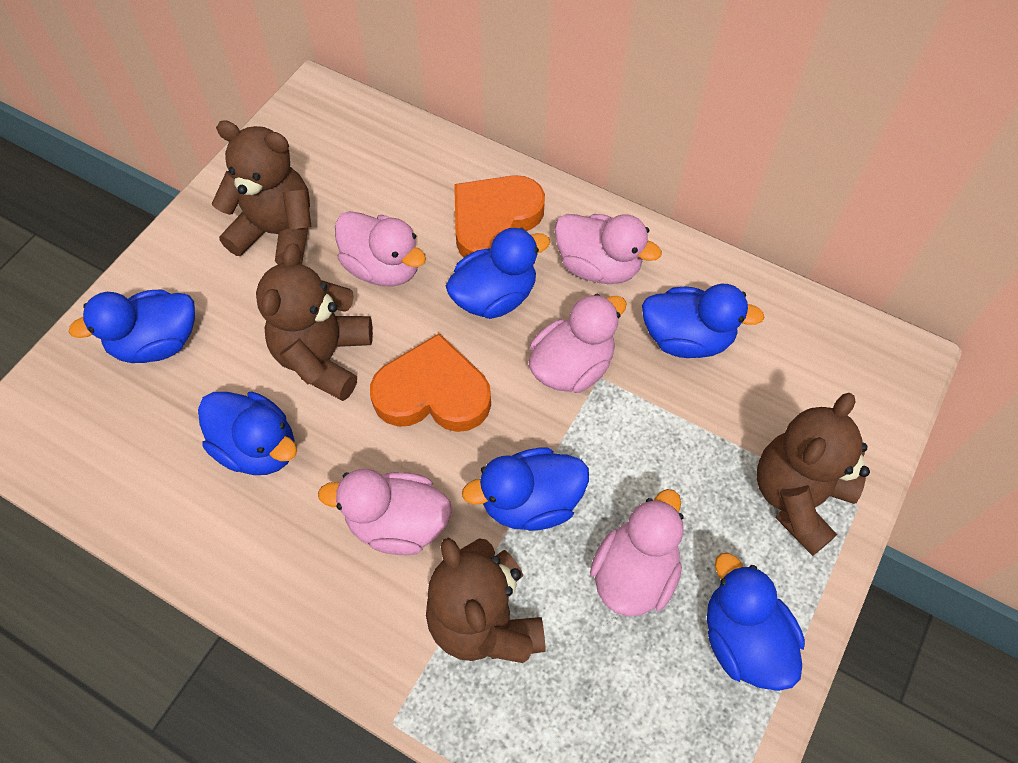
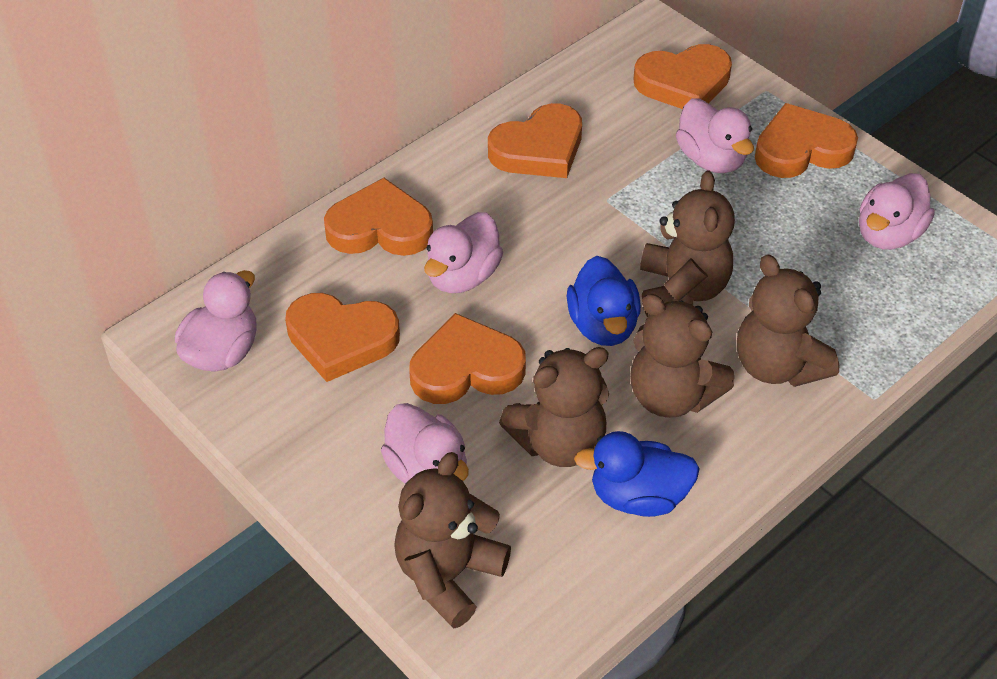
blue duck: 6 -> 2
brown teddy bear: 4 -> 5
orange heart: 2 -> 6

